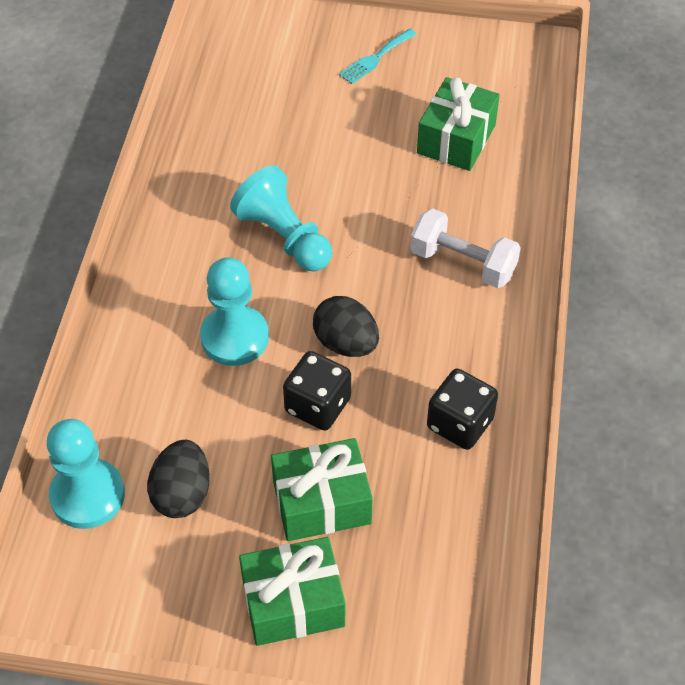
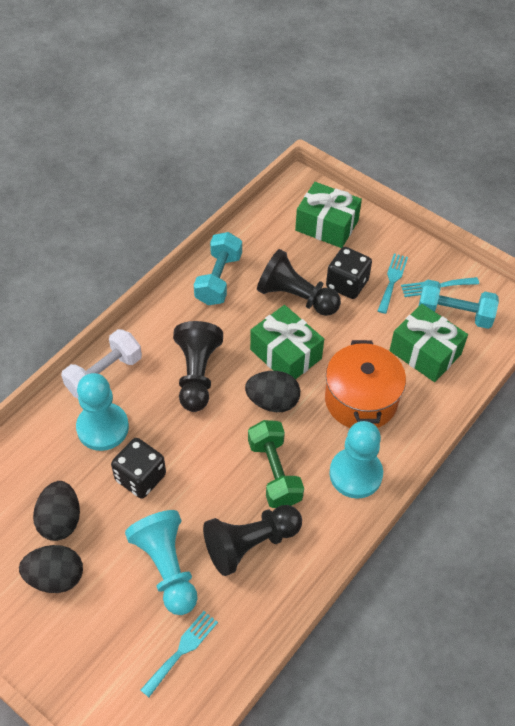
black egg: 2 -> 3
black pawn: 0 -> 3
green dumbbell: 0 -> 1
orange pot: 0 -> 1
turquoise dumbbell: 0 -> 2
turquoise fork: 1 -> 3

